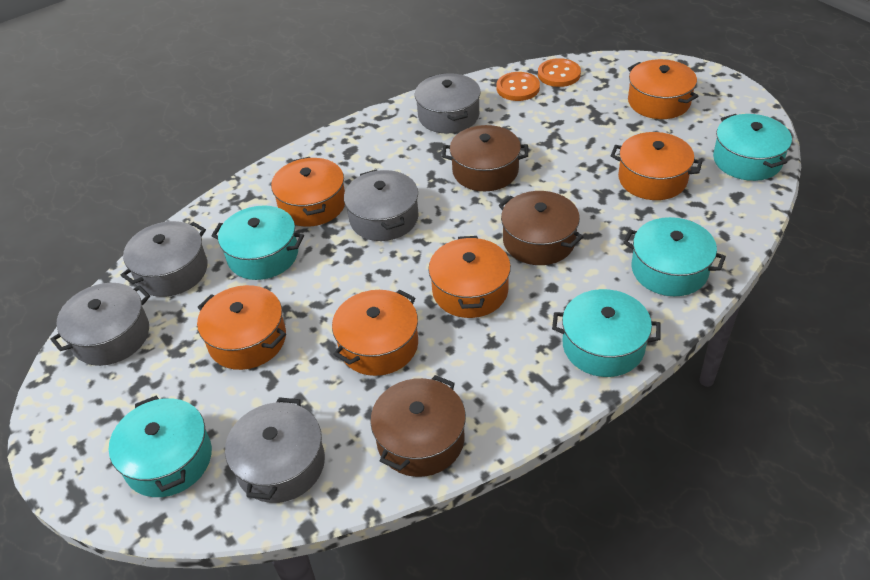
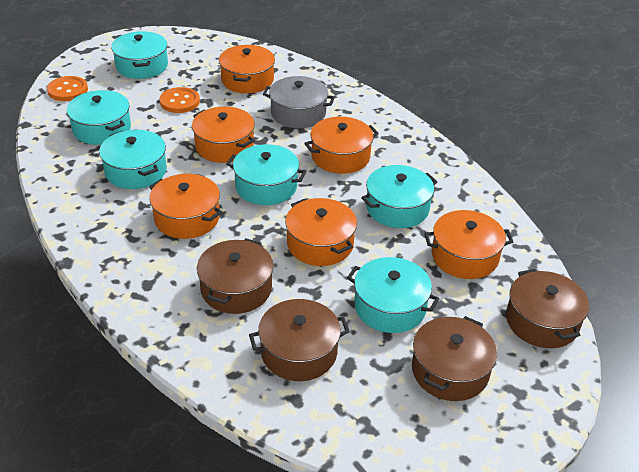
brown pot: 3 -> 4
grey pot: 5 -> 1
turquoise pot: 5 -> 6

